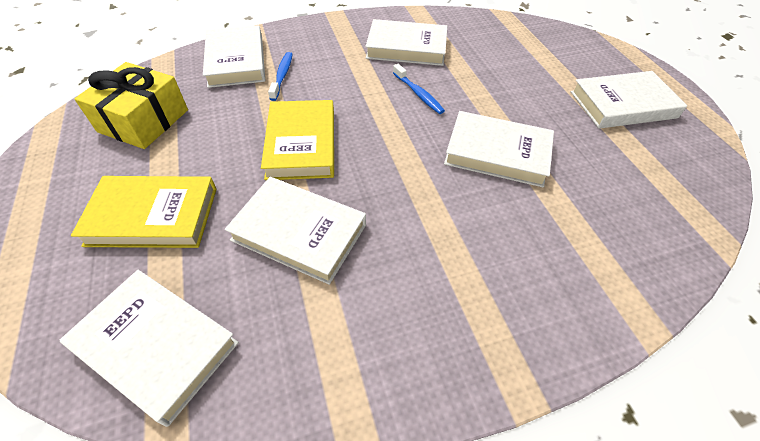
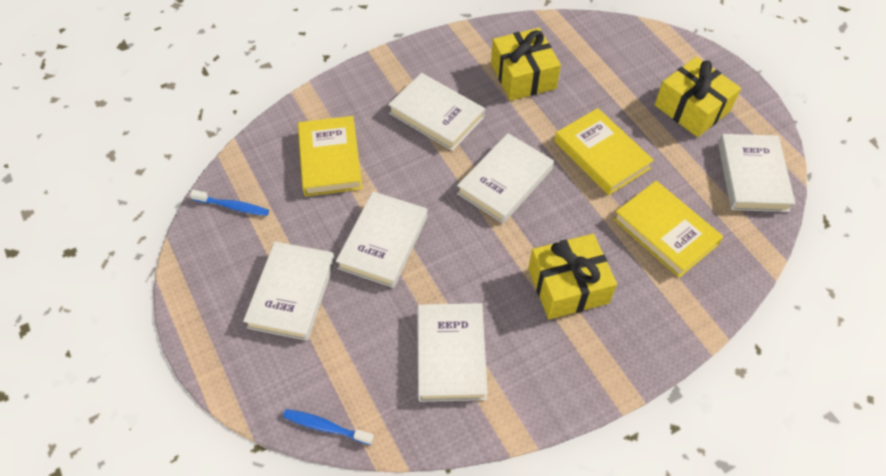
yellow book: 2 -> 3
yellow gift: 1 -> 3

